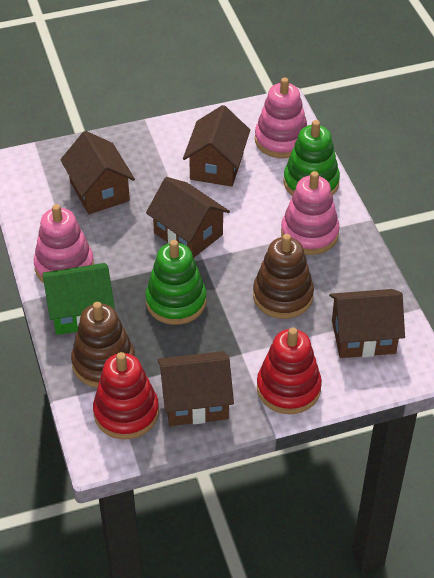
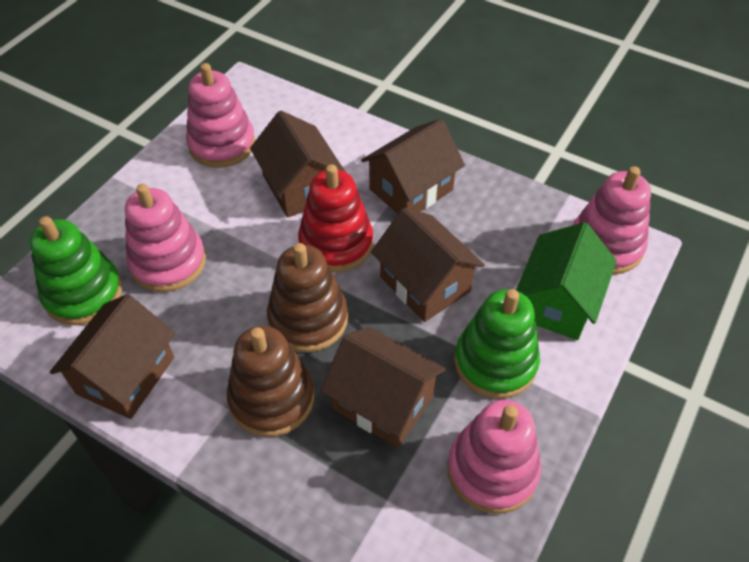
pink stacking toy: 3 -> 4
red stacking toy: 2 -> 1

